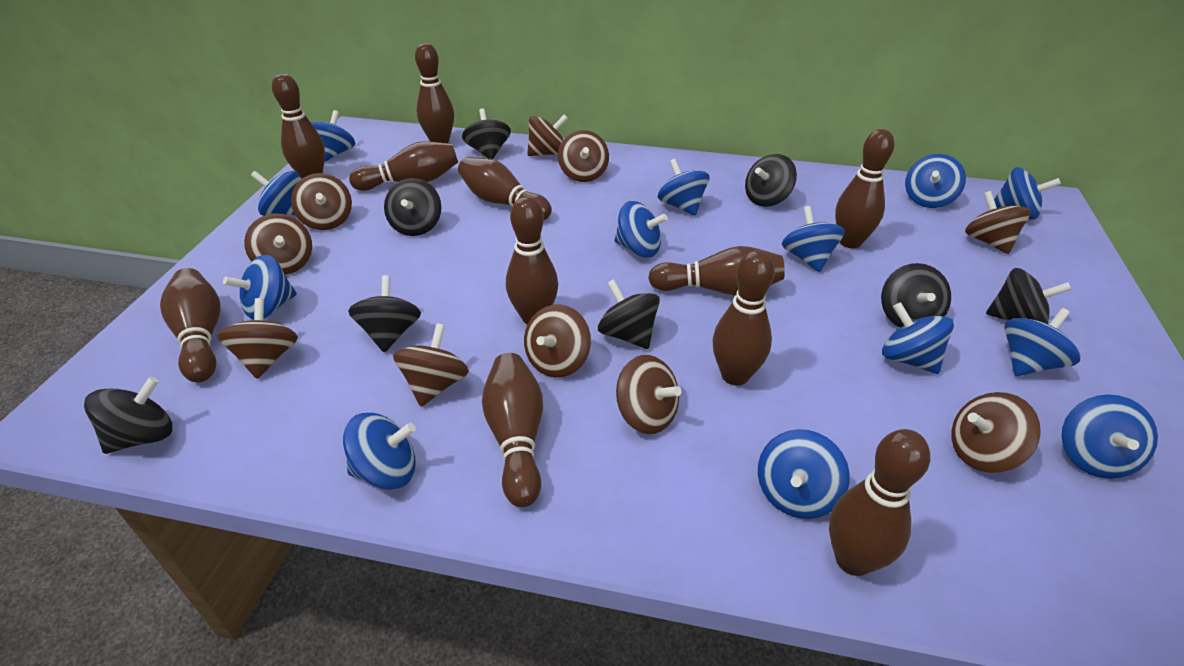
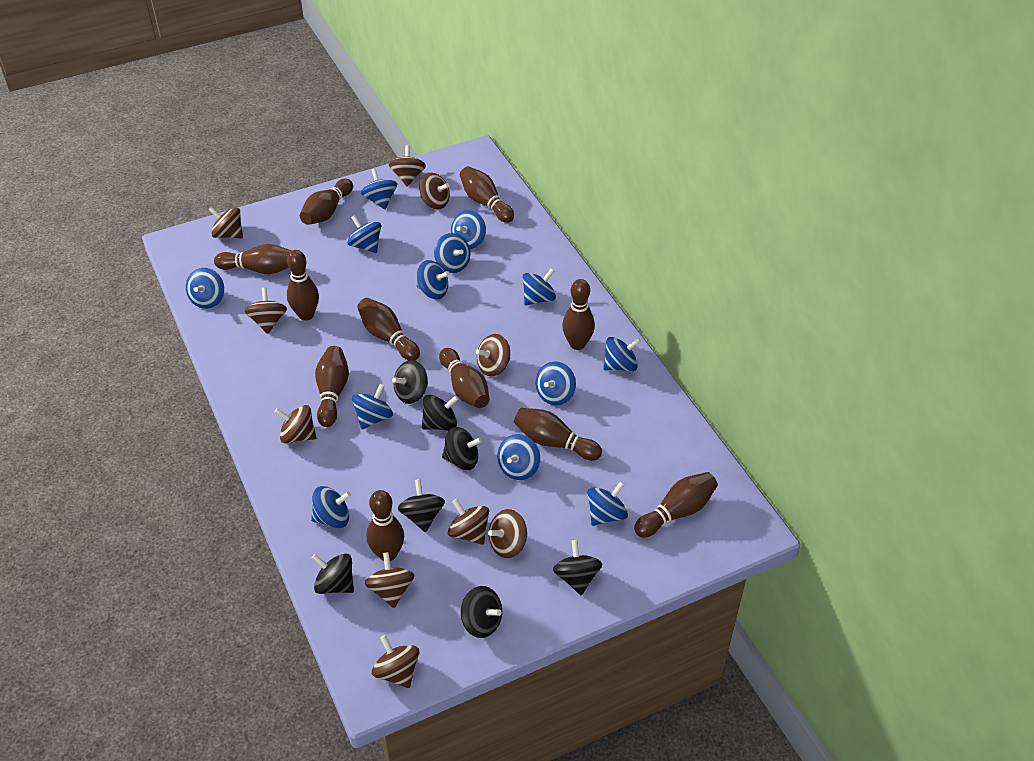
black spinning top: 8 -> 7

